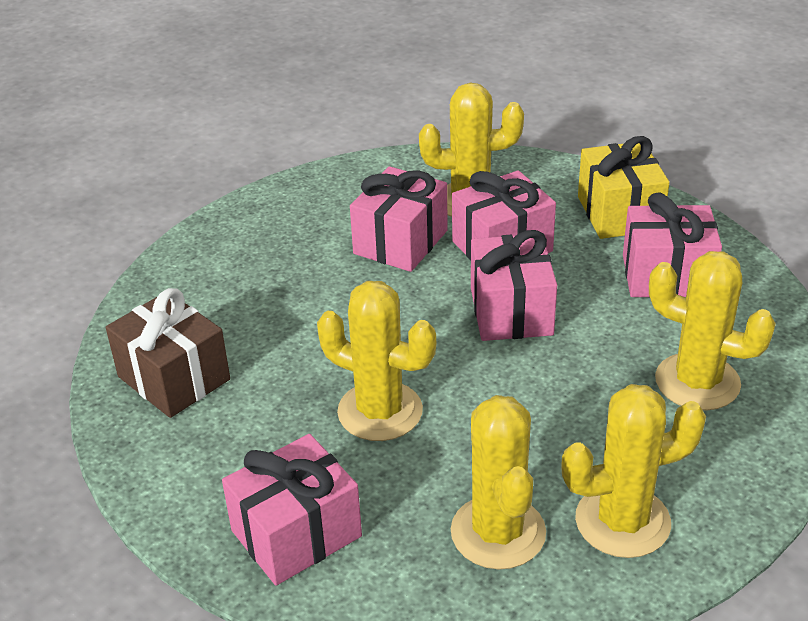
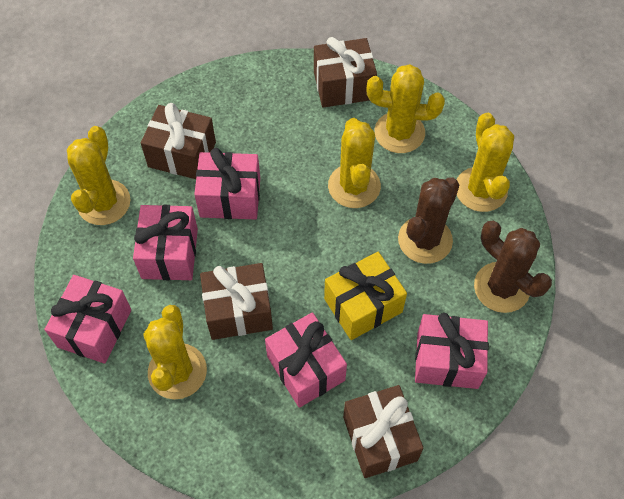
brown cactus: 0 -> 2
brown gift: 1 -> 4

